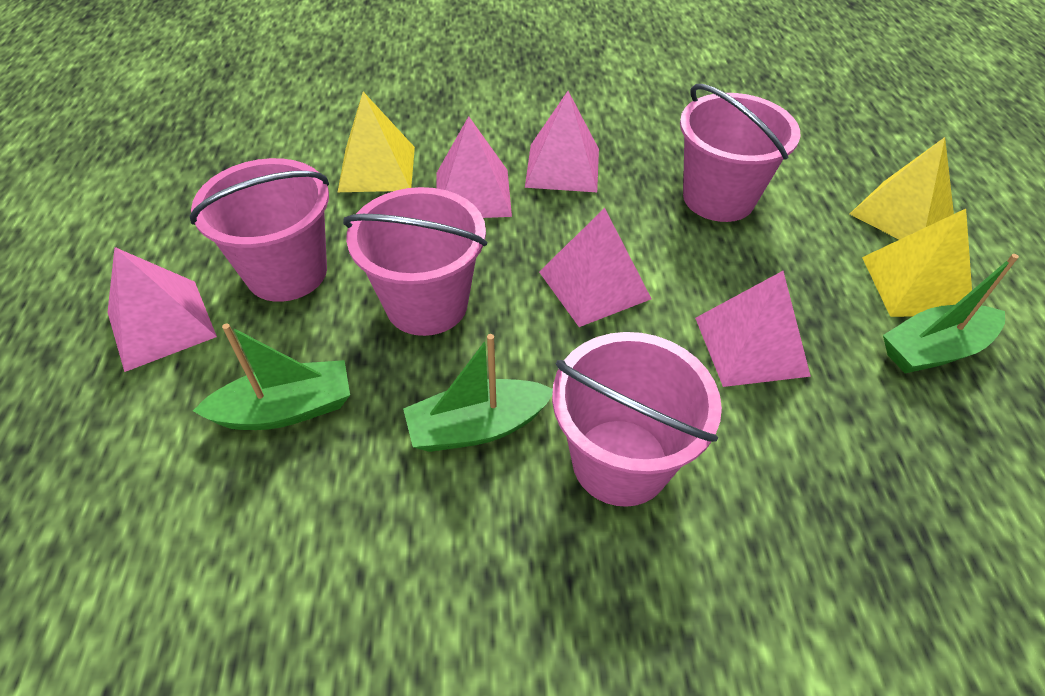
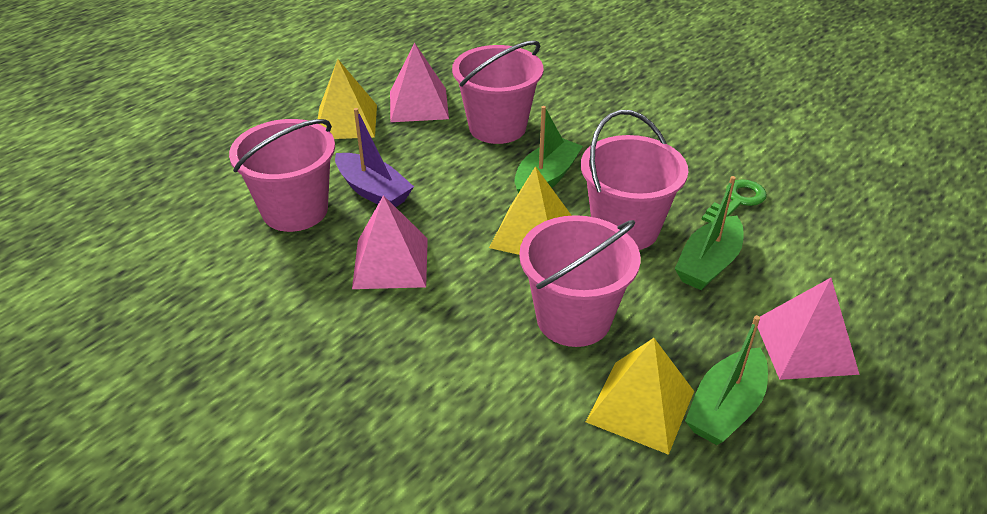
green key: 0 -> 1
pink pyramid: 5 -> 3
purple boat: 0 -> 1

